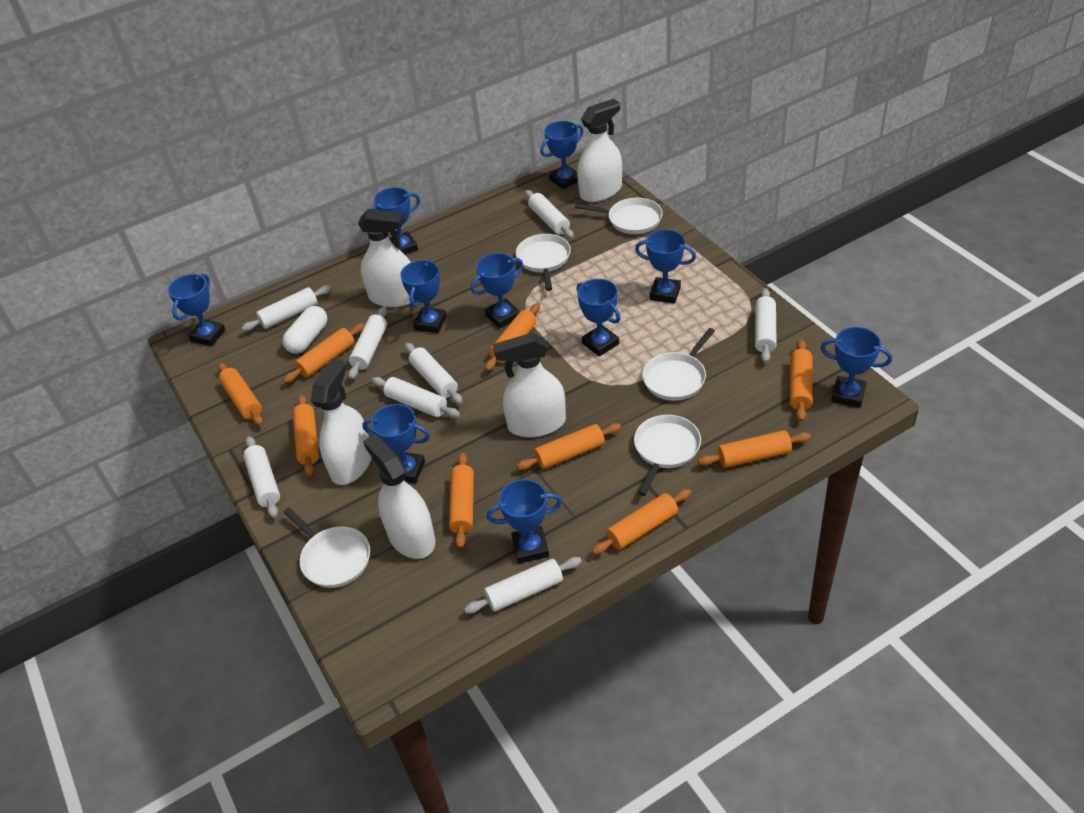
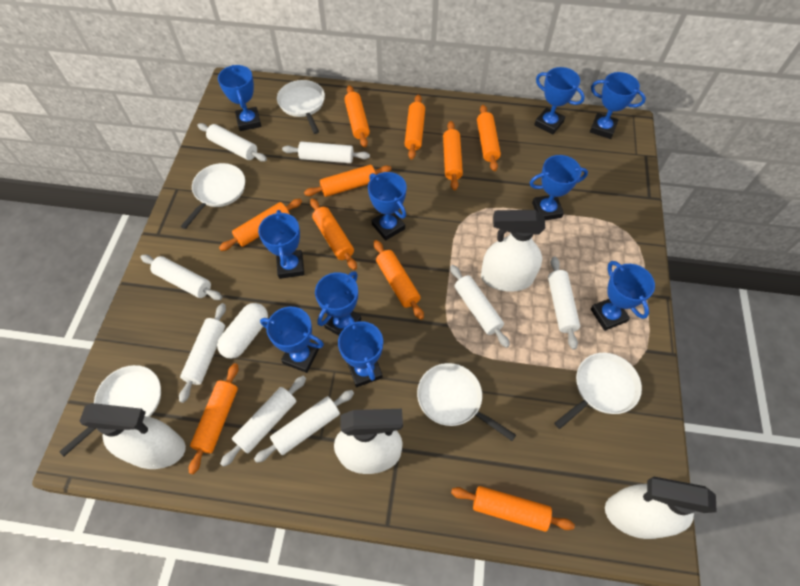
orange rolling pin: 9 -> 10
white spray bottle: 5 -> 4

